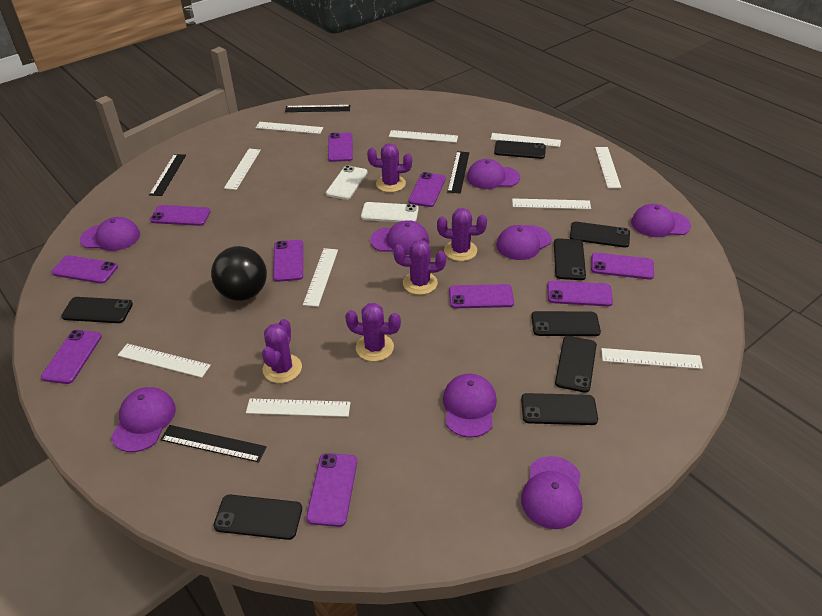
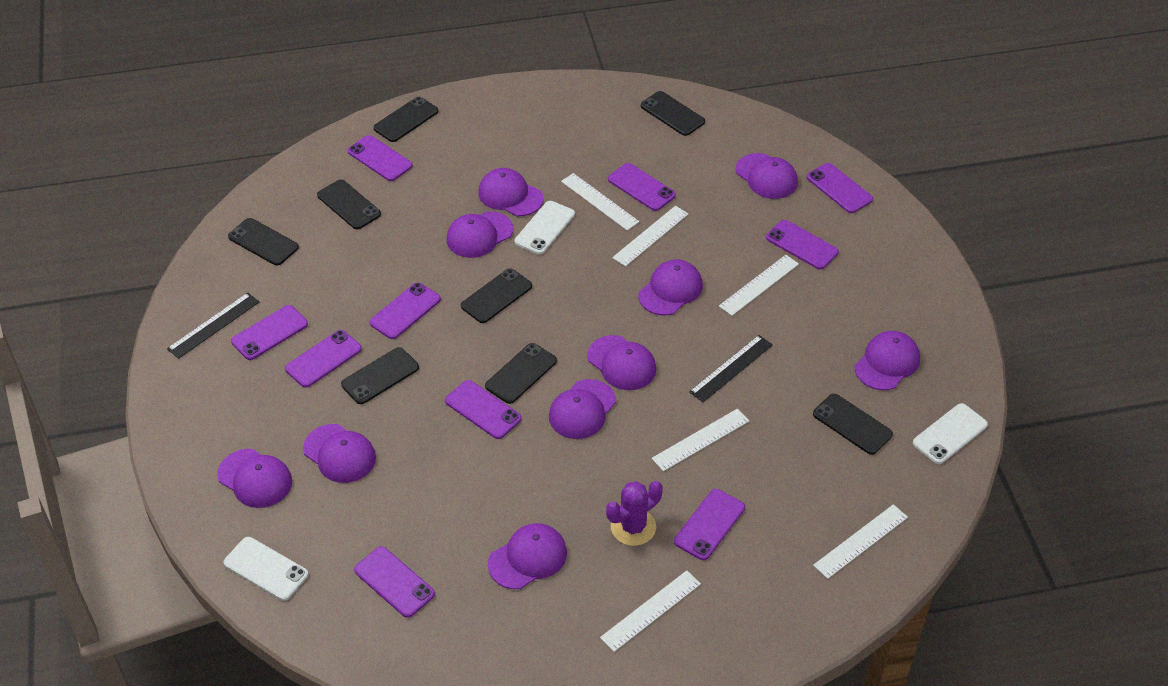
black ball: 1 -> 0
black ruler: 4 -> 2
purple cactus: 5 -> 1
purple cap: 8 -> 10
white phone: 2 -> 3
white ruler: 10 -> 6

